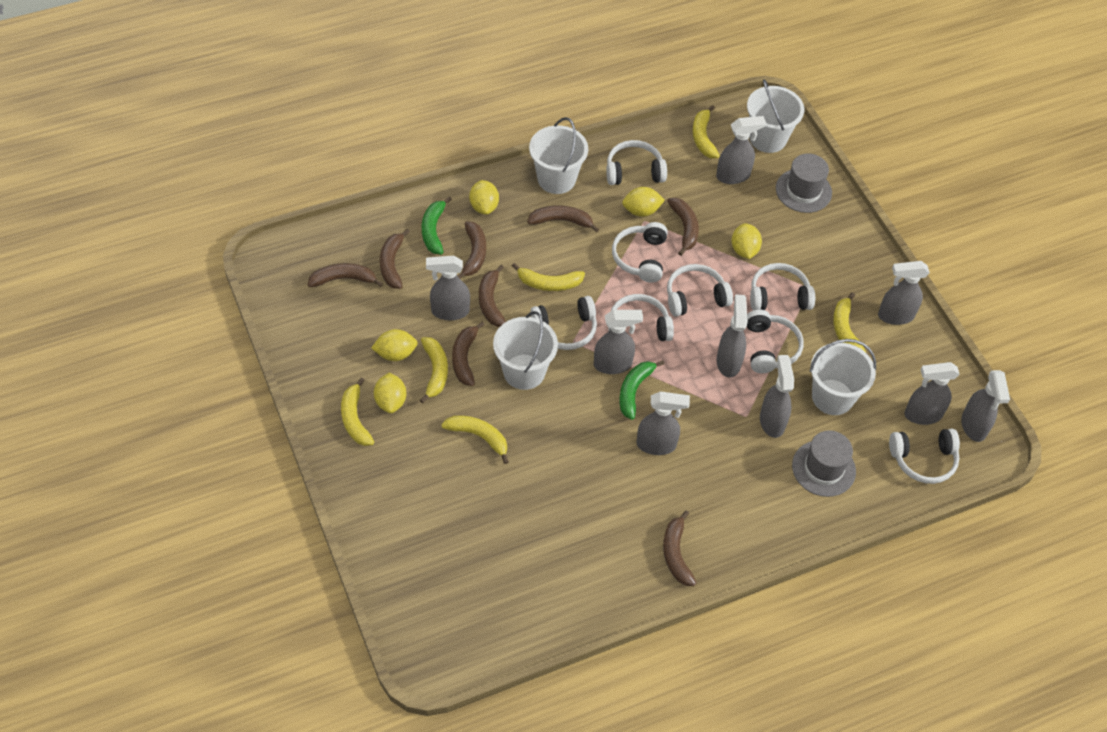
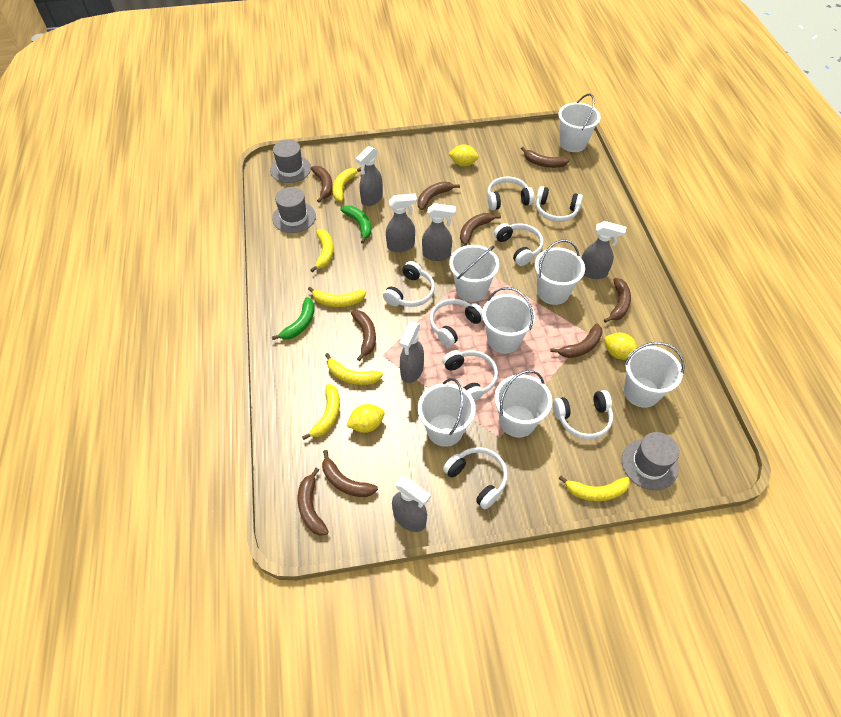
brown banana: 8 -> 9
grey hat: 2 -> 3
grey spray bottle: 9 -> 6
white bucket: 4 -> 7
yellow lemon: 5 -> 3

